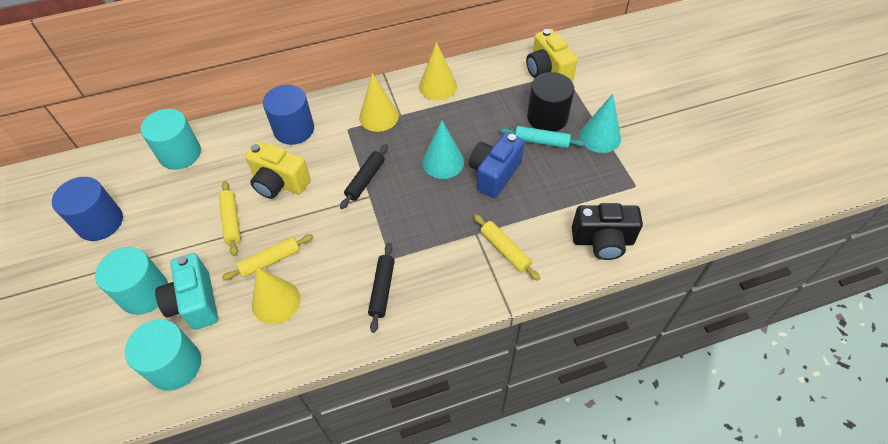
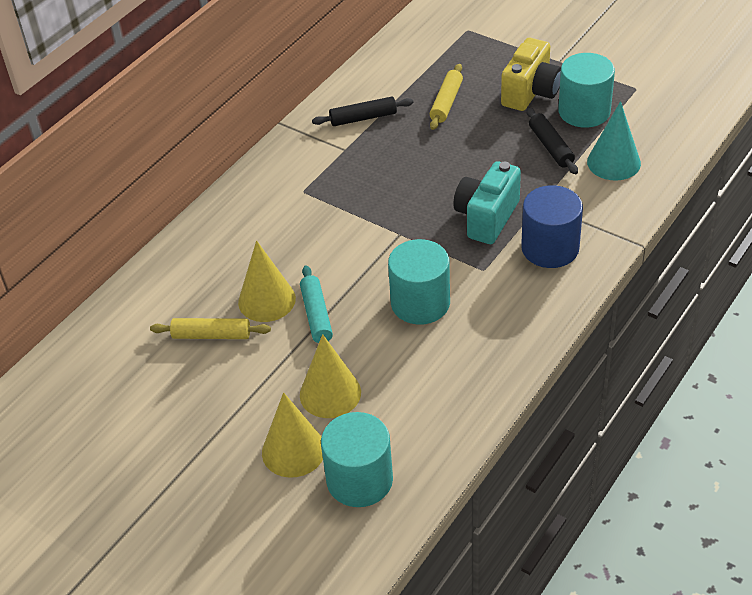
black camera: 1 -> 0
black cylinder: 1 -> 0
blue camera: 1 -> 0
blue cylinder: 2 -> 1
turquoise cone: 2 -> 1
yellow camera: 2 -> 1
yellow rolling pin: 3 -> 2

